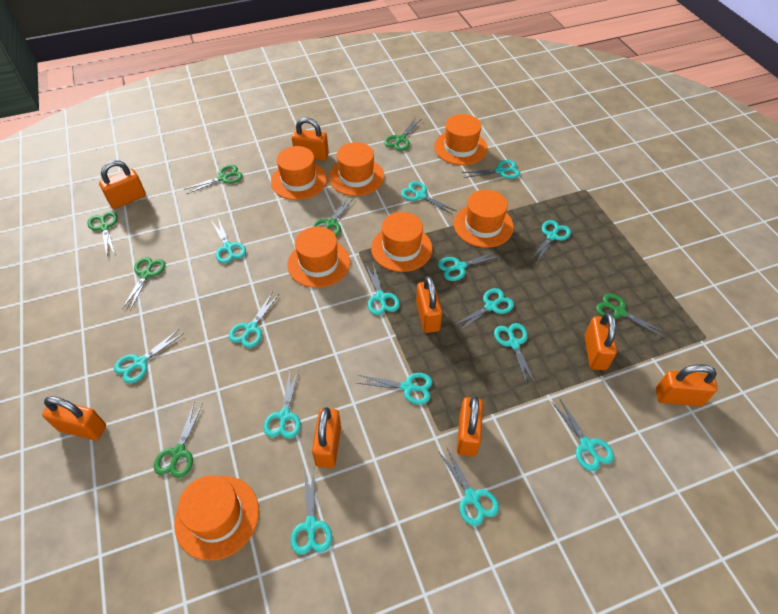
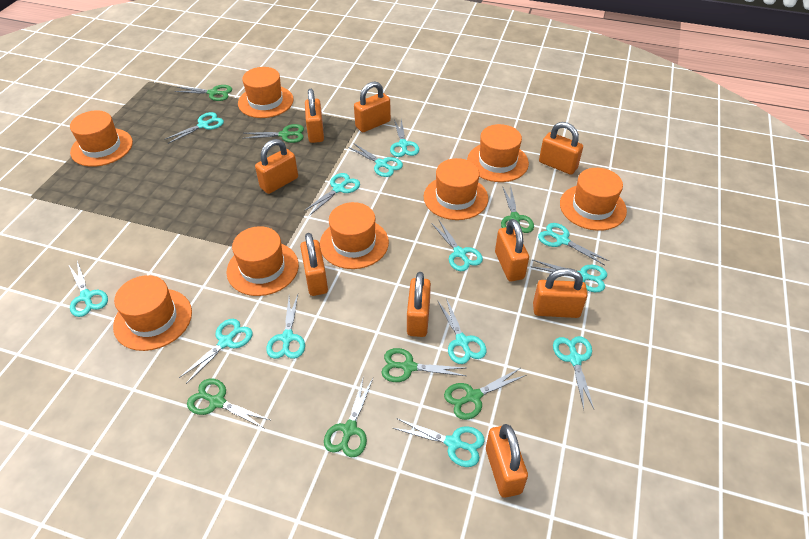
orange hat: 7 -> 8
orange padlock: 8 -> 9
turquoise scissors: 15 -> 13

